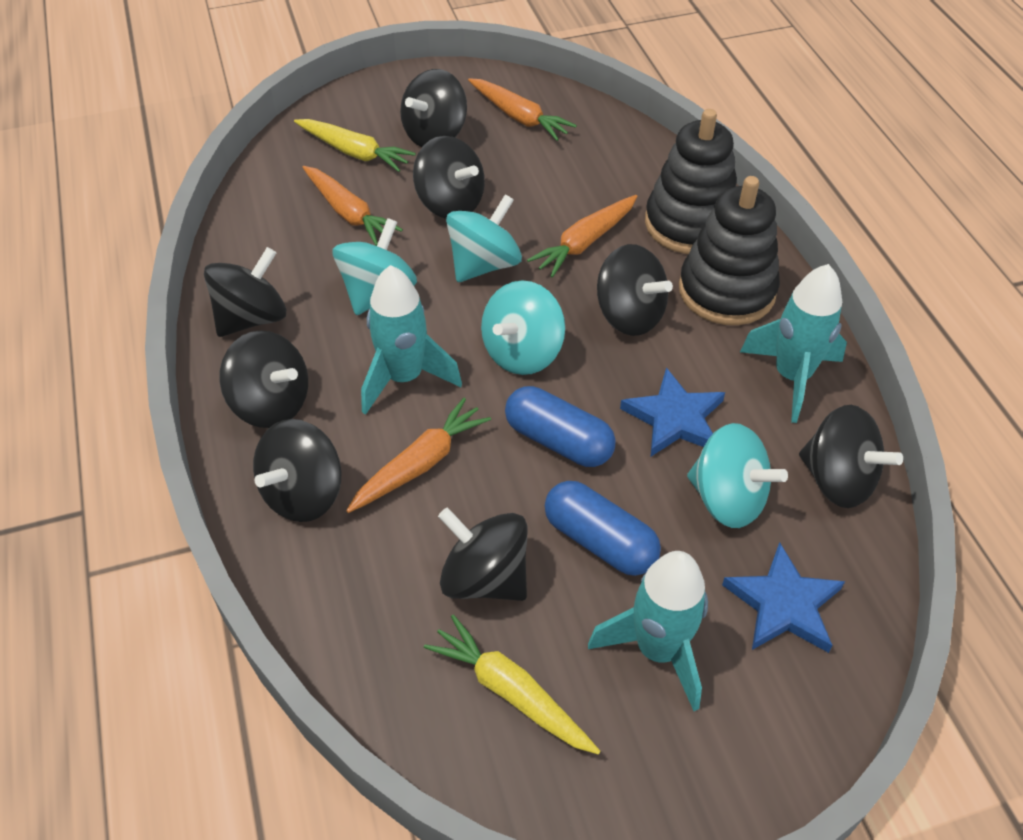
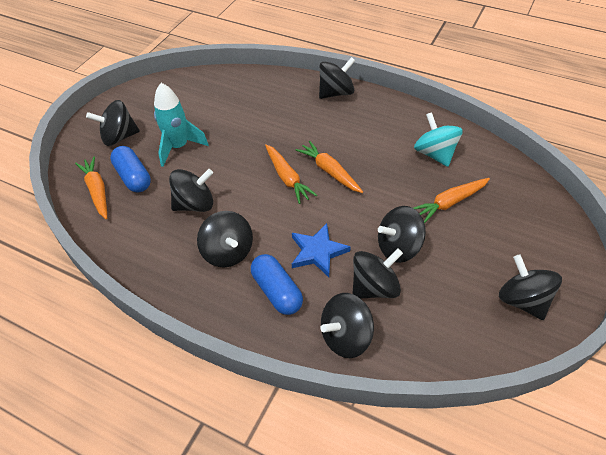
black stacking toy: 2 -> 0
blue star: 2 -> 1
turquoise rocket: 3 -> 1
turquoise spinning top: 4 -> 1
yellow carrot: 2 -> 0

